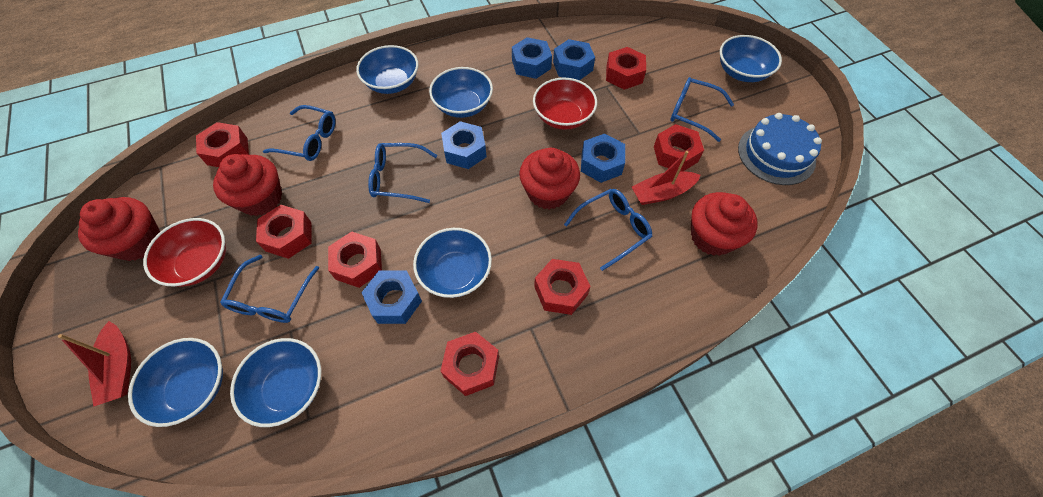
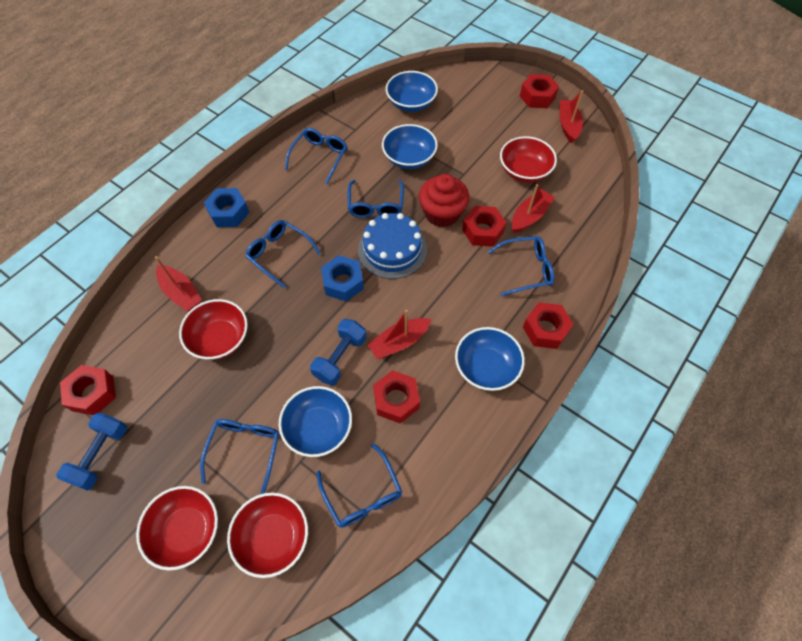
blue bowl: 6 -> 4
blue dumbbell: 0 -> 2
blue glasses: 5 -> 6
blue nut: 5 -> 2
red boat: 2 -> 4
red bowl: 2 -> 4
red cupcake: 4 -> 1
red nut: 7 -> 5

